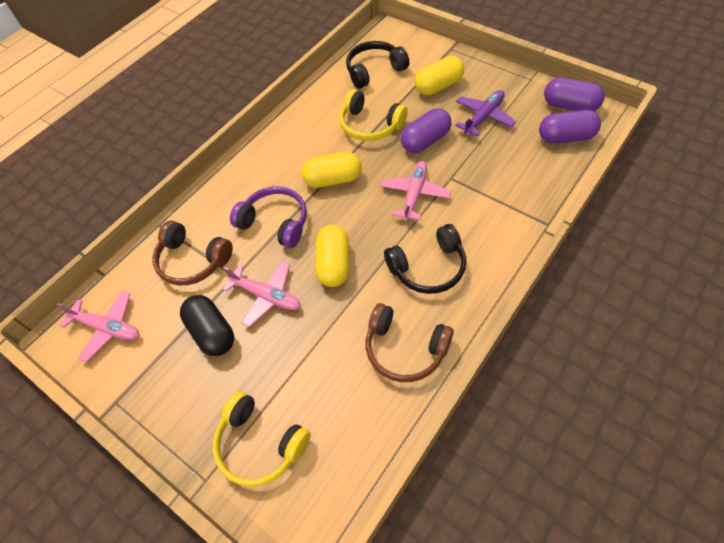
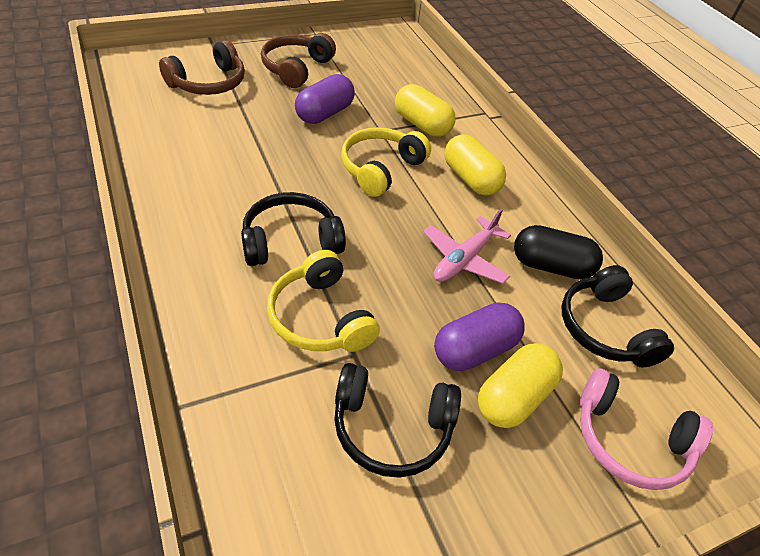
black headphones: 2 -> 3
pink headphones: 0 -> 1
pink plane: 3 -> 1
purple capsule: 3 -> 2
purple headphones: 1 -> 0
purple plane: 1 -> 0

